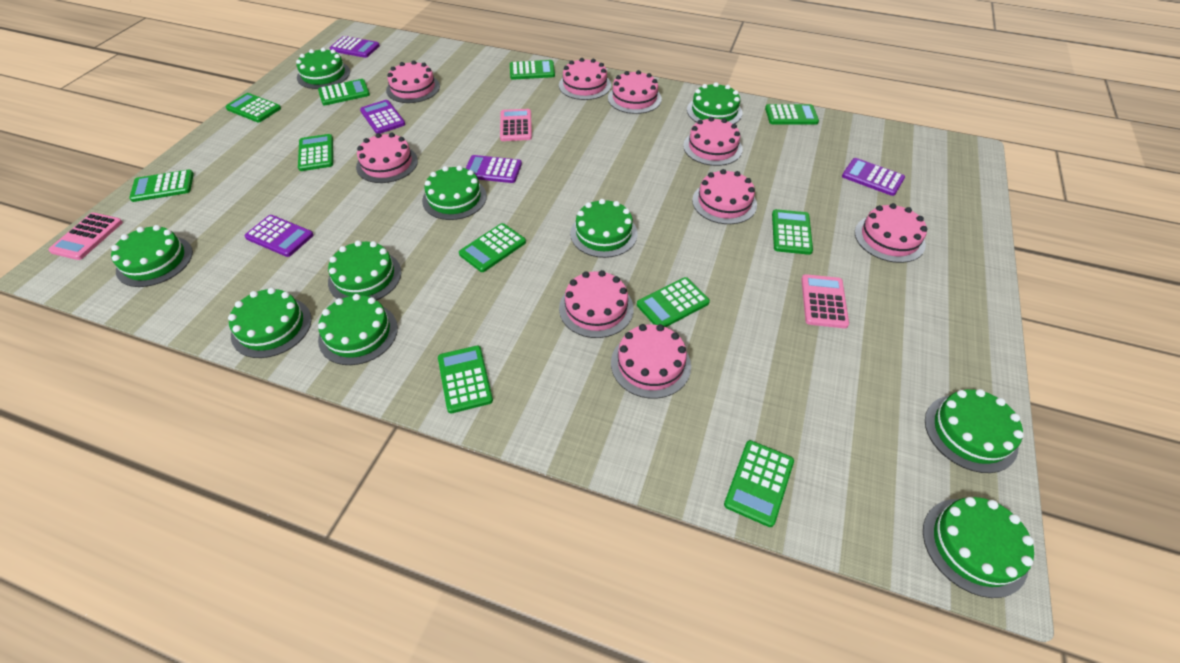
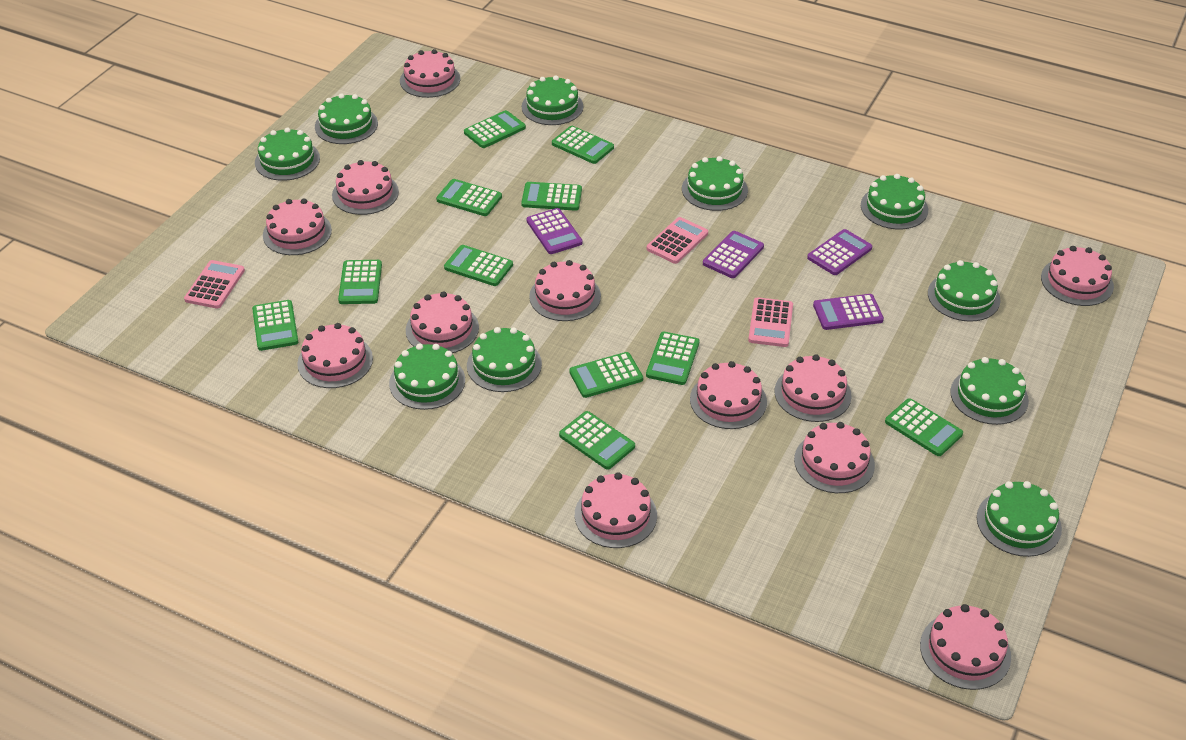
pink cake: 9 -> 12
purple calculator: 5 -> 4

